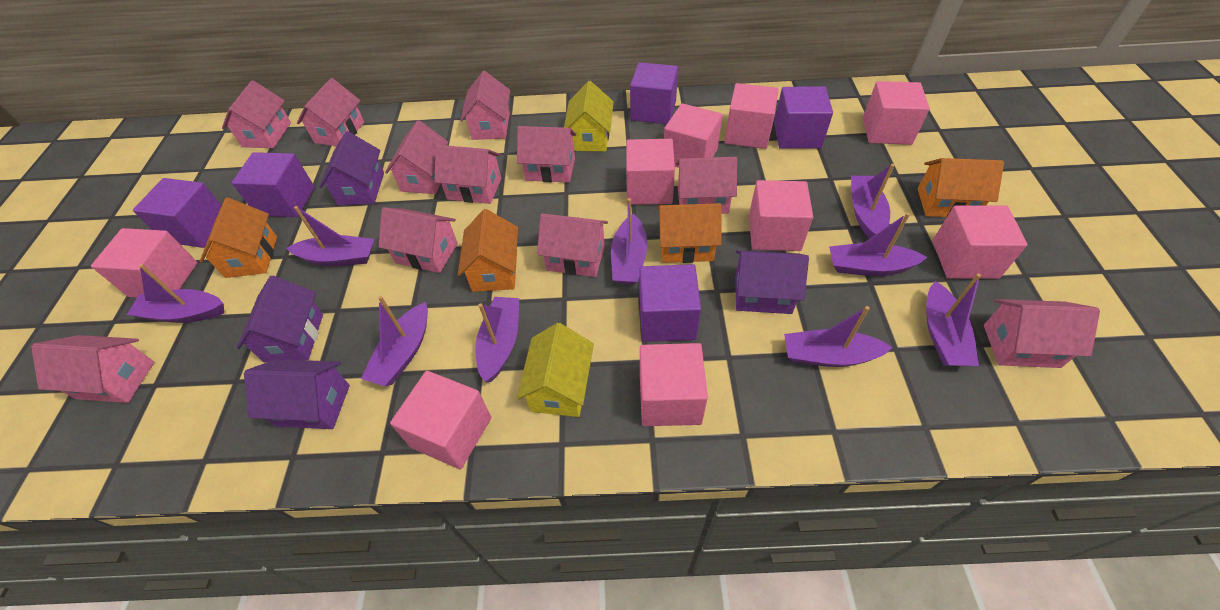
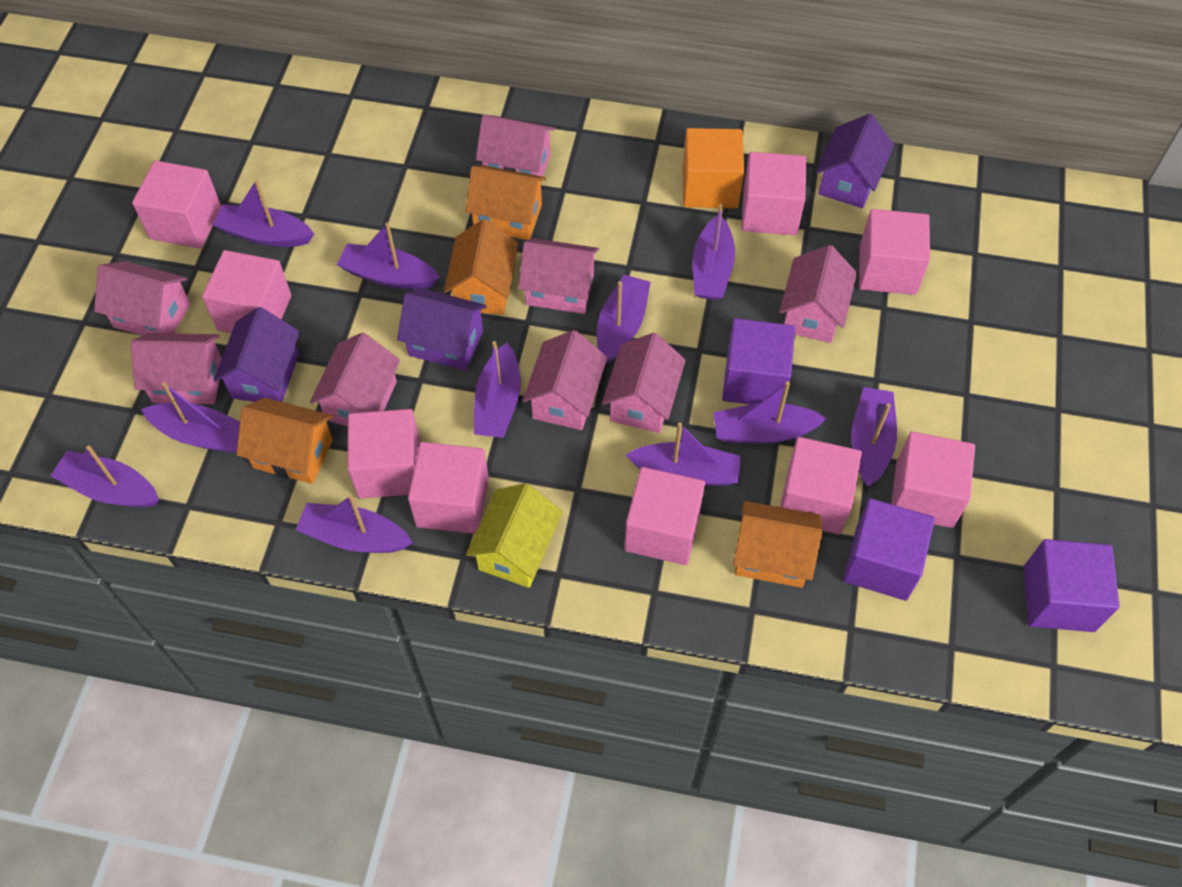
orange cube: 0 -> 1
pink house: 11 -> 8
purple boat: 9 -> 11
purple cube: 5 -> 3
purple house: 4 -> 3
yellow house: 2 -> 1

